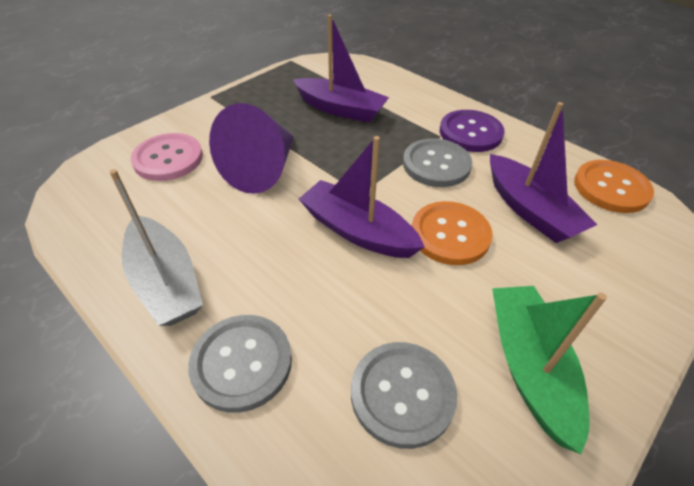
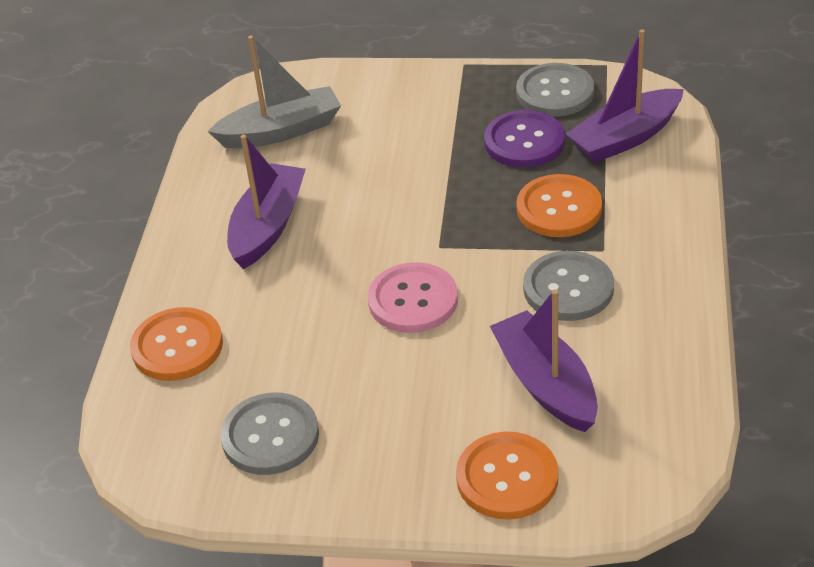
green boat: 1 -> 0
orange button: 2 -> 3
purple cone: 1 -> 0

